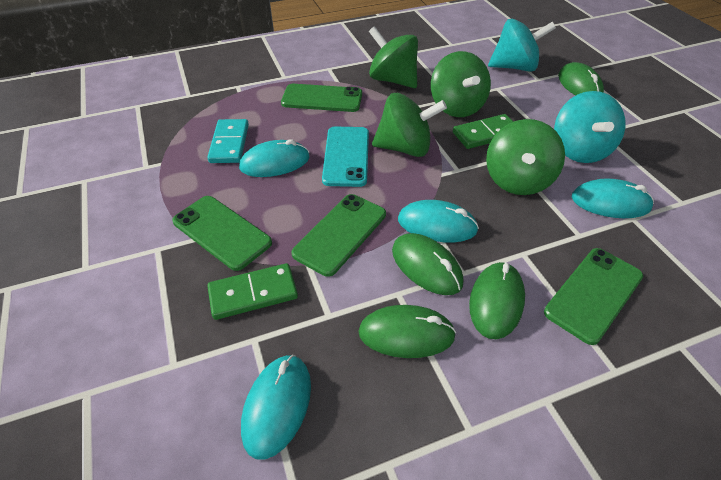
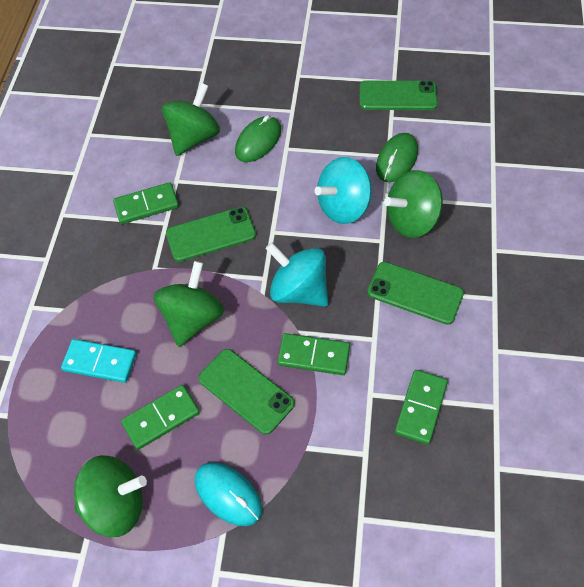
green domino: 2 -> 4
green mouse: 4 -> 2
turquoise mouse: 4 -> 1
turquoise phone: 1 -> 0

